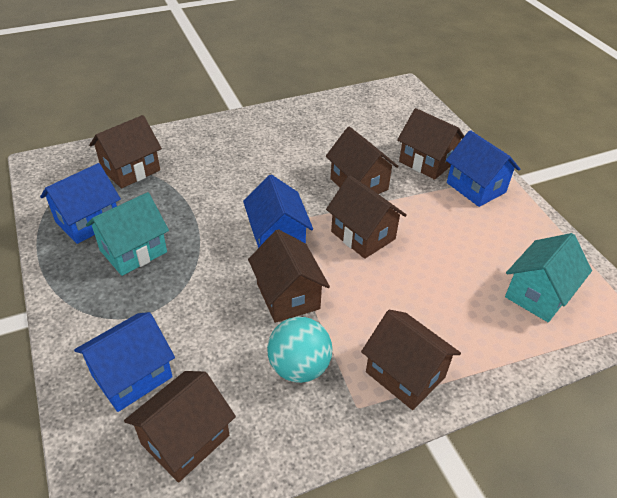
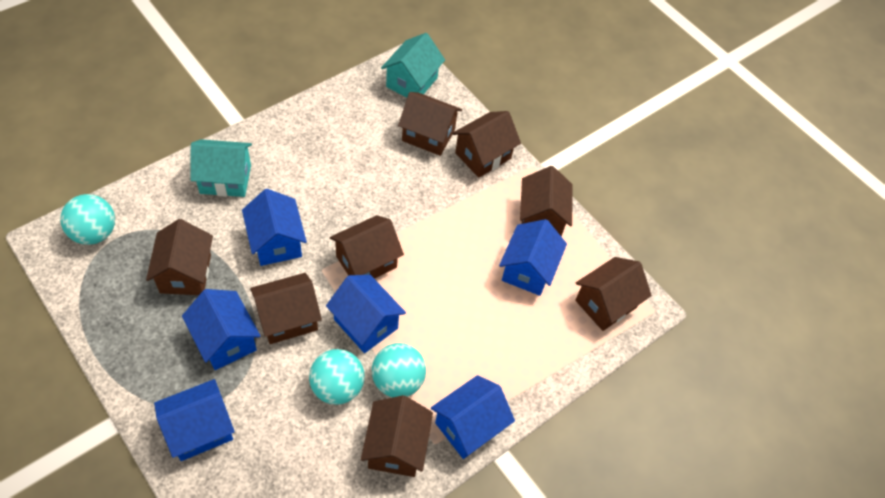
blue house: 4 -> 6
brown house: 7 -> 8
turquoise ball: 1 -> 3

